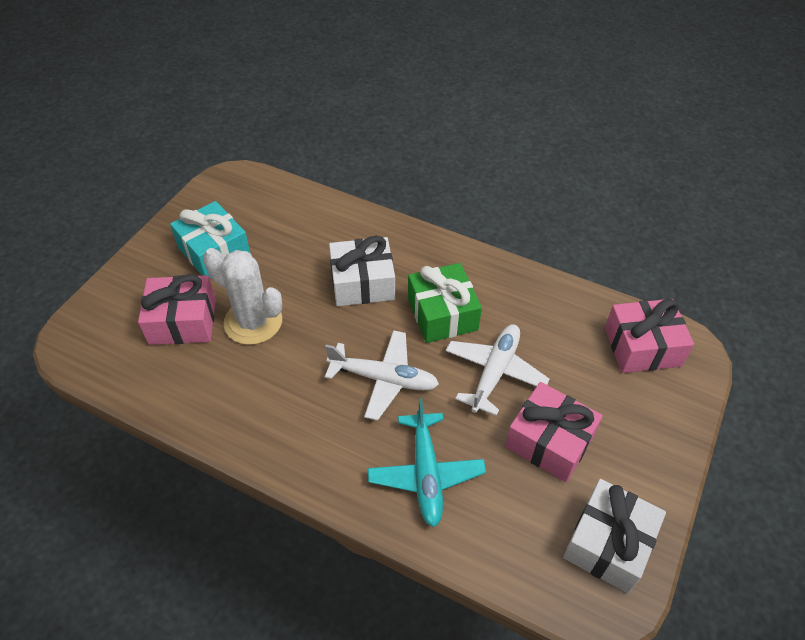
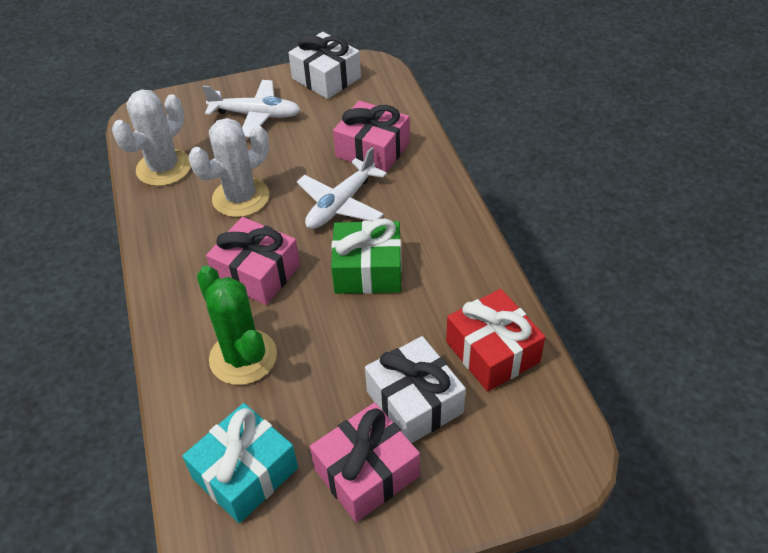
green cactus: 0 -> 1
red gift: 0 -> 1
turquoise plane: 1 -> 0
white cactus: 1 -> 2

